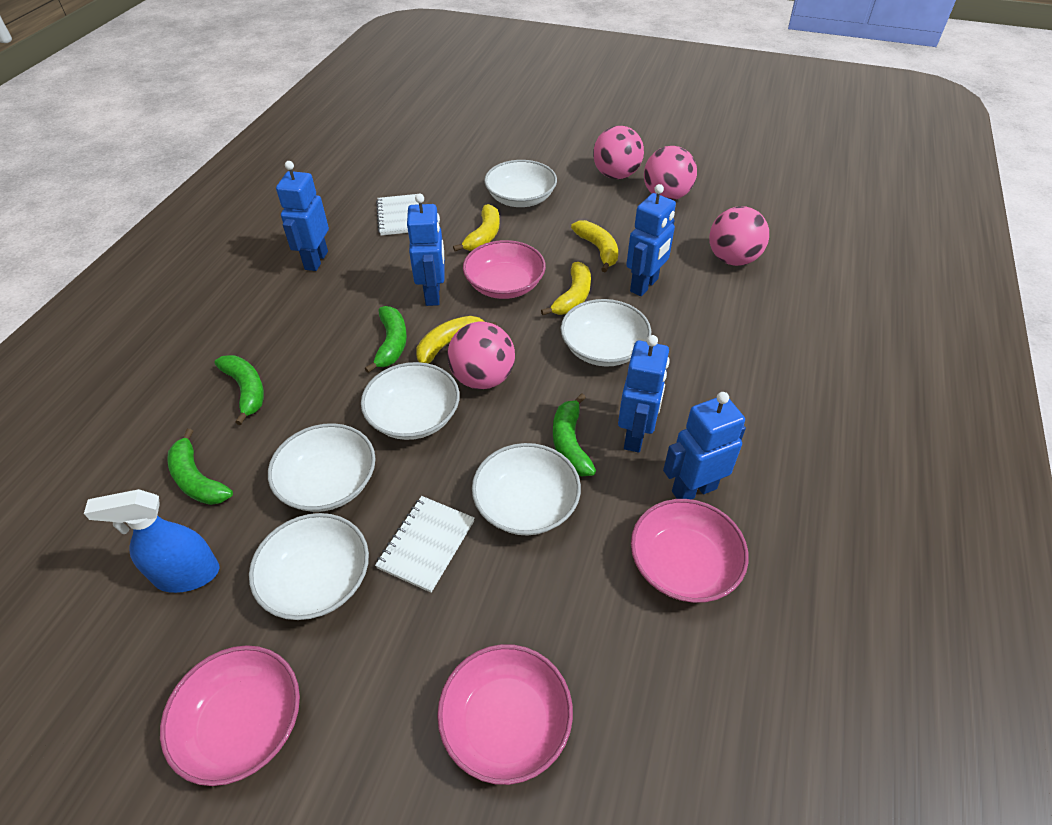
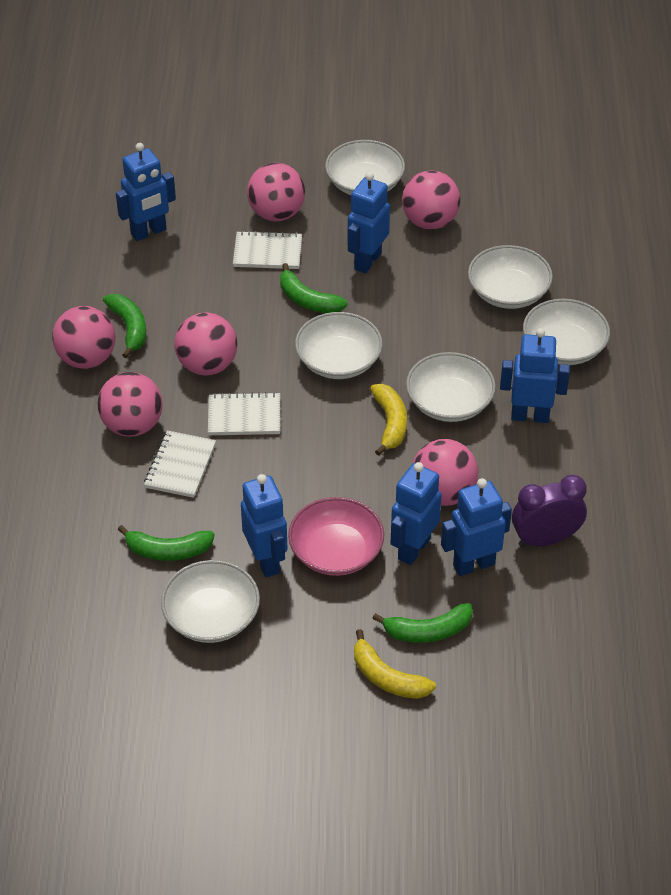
blue robot: 5 -> 6
blue spray bottle: 1 -> 0
pink ball: 4 -> 6
pink bowl: 4 -> 1
purple clock: 0 -> 1
white notebook: 2 -> 3
yellow banana: 4 -> 2

